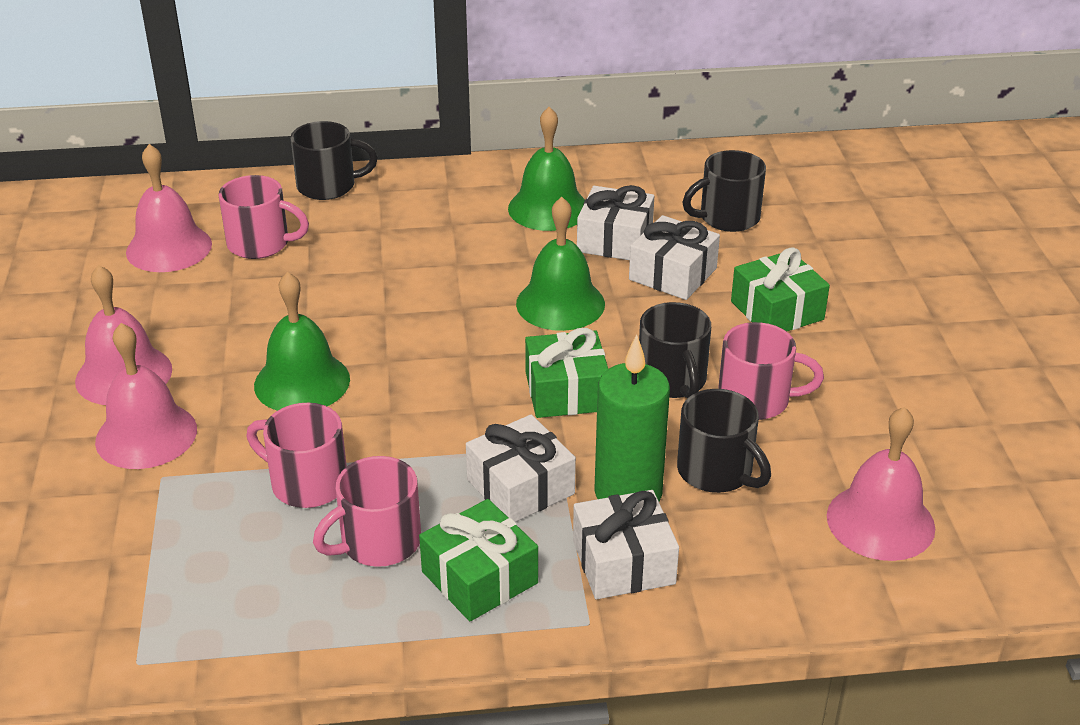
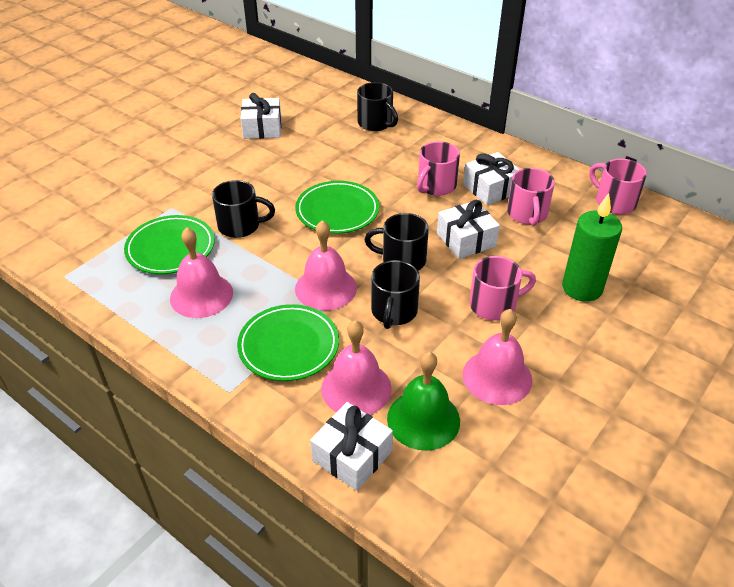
green bell: 3 -> 1
green gift: 3 -> 0
green plate: 0 -> 3

